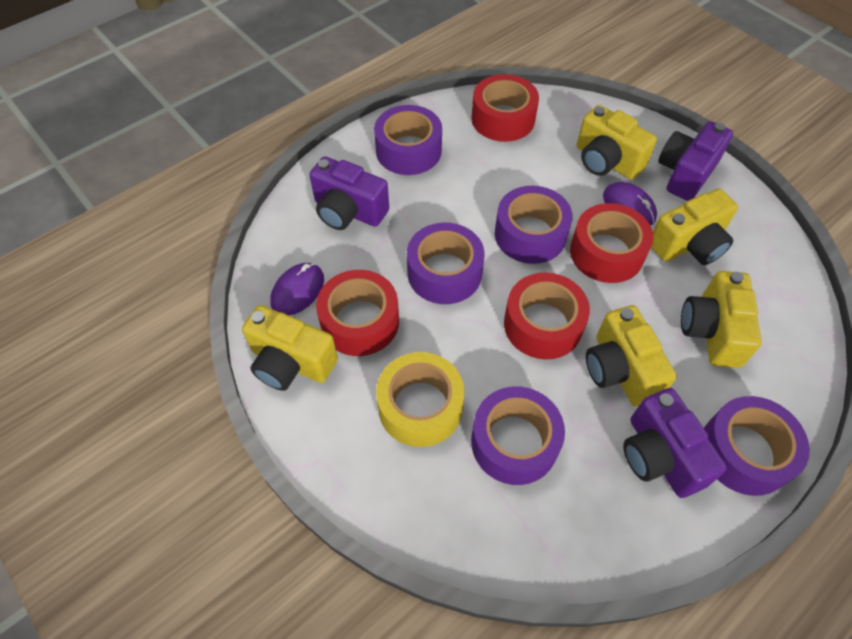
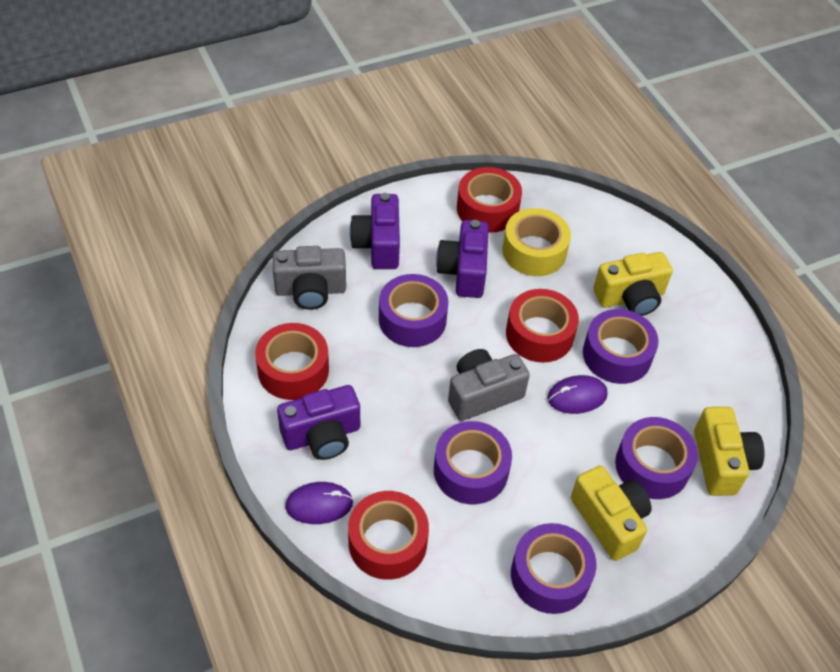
grey camera: 0 -> 2
yellow camera: 5 -> 3

